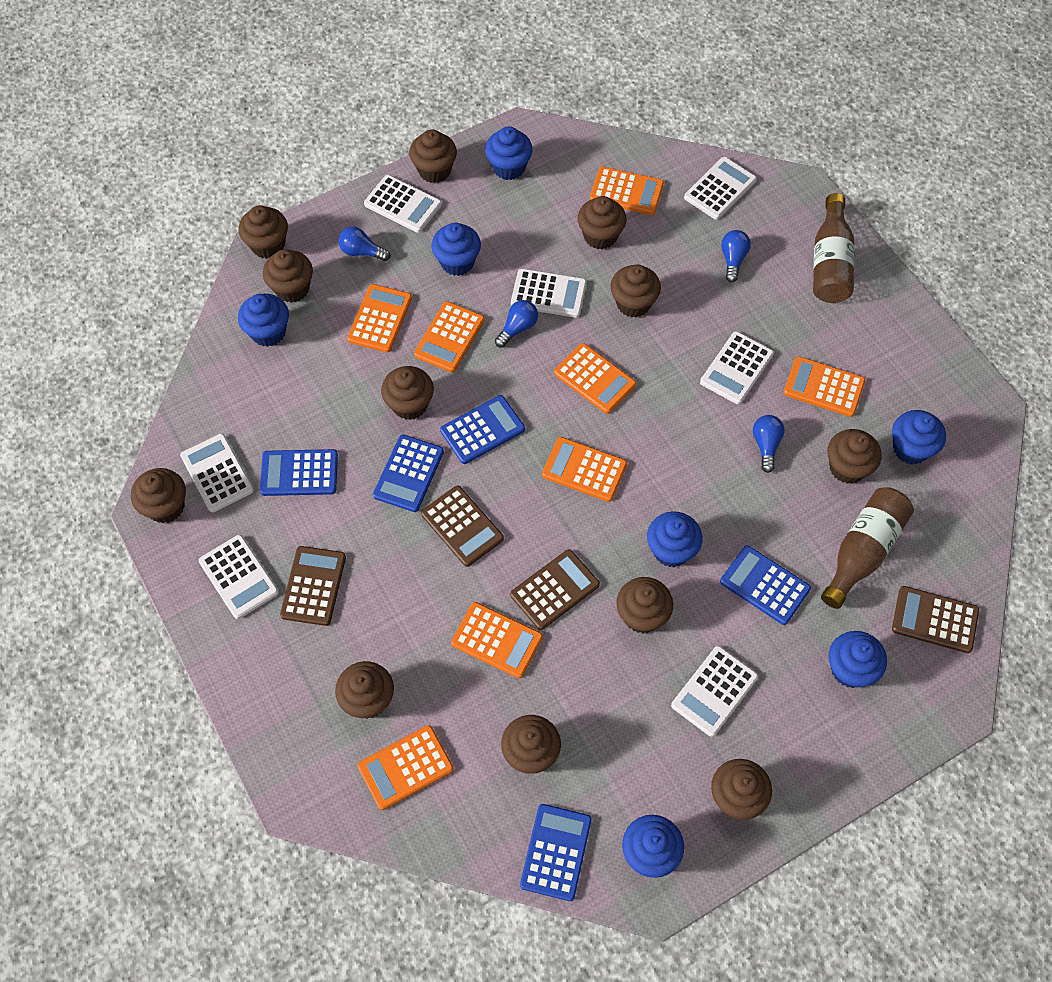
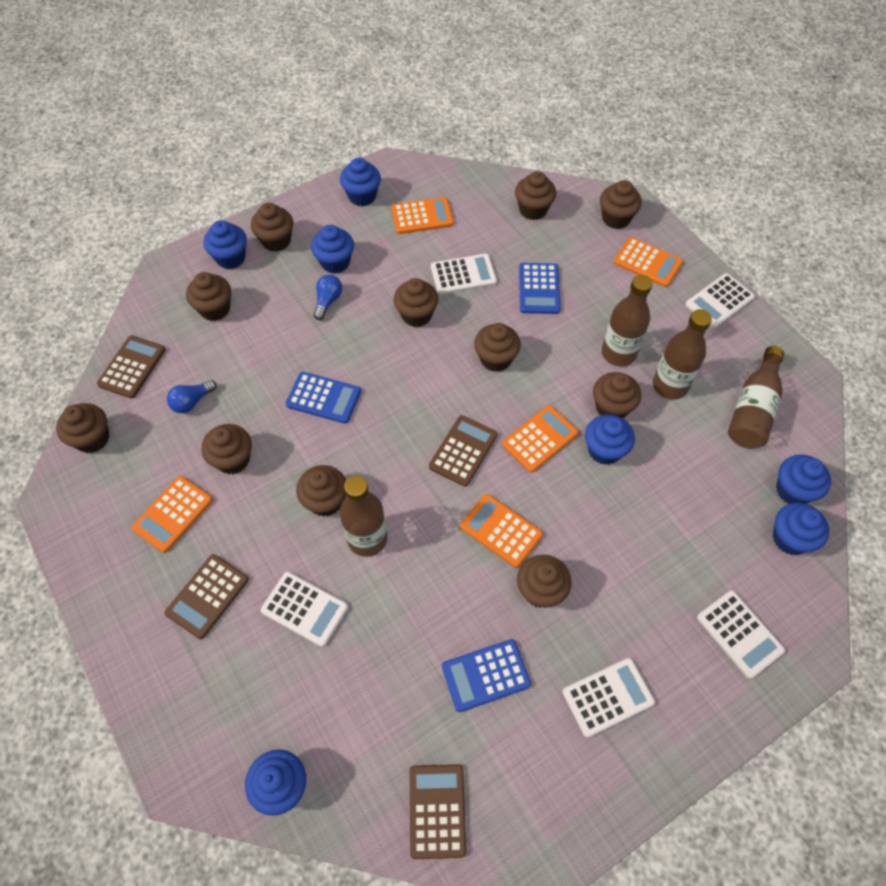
blue calculator: 5 -> 3
blue light bulb: 4 -> 2
brown bottle: 2 -> 4
brown cupcake: 12 -> 11
orange calculator: 8 -> 5
white calculator: 7 -> 5

